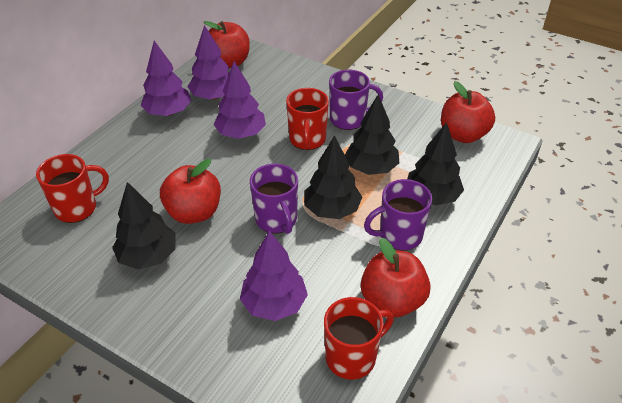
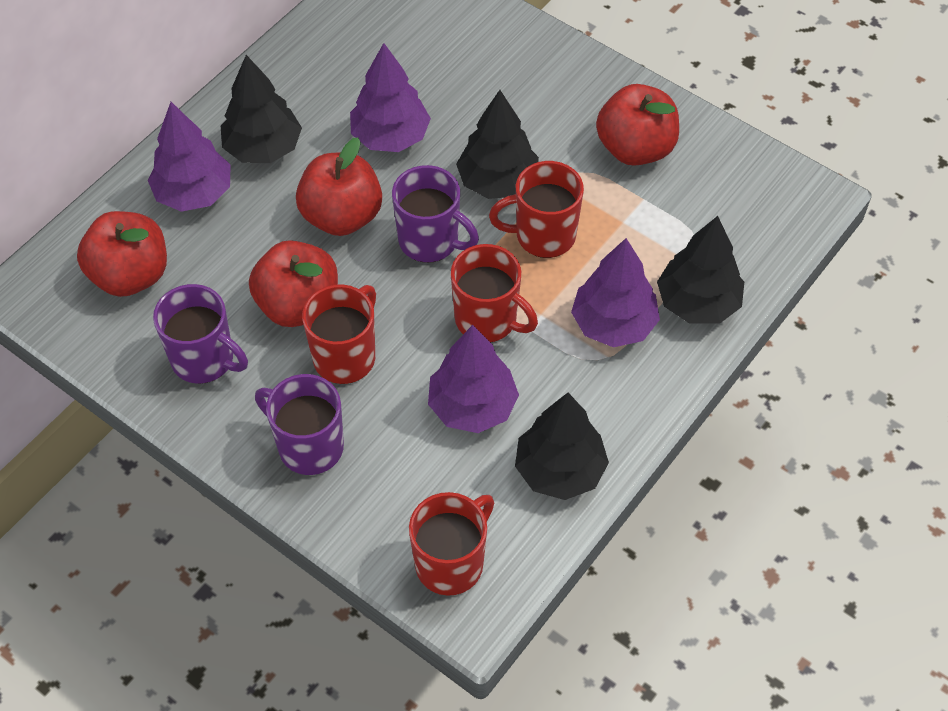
red mug: 3 -> 4

